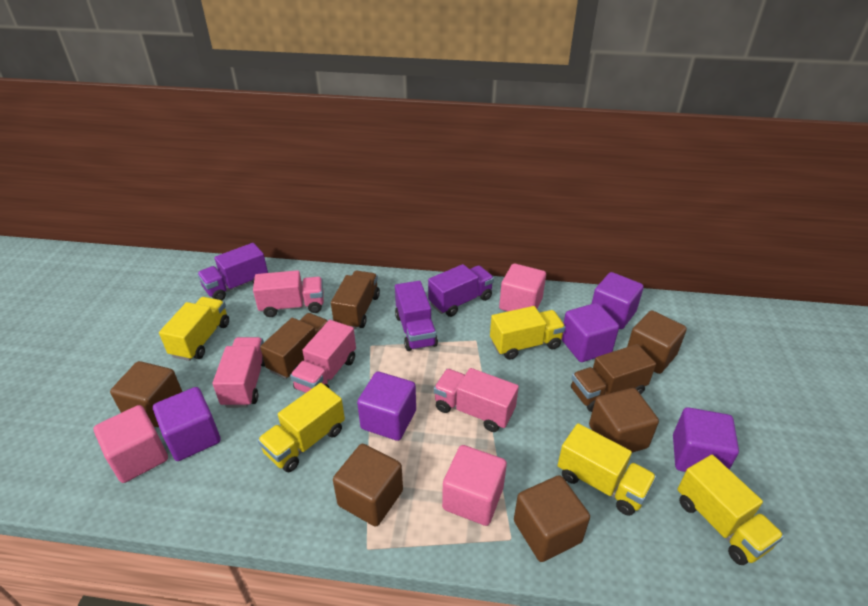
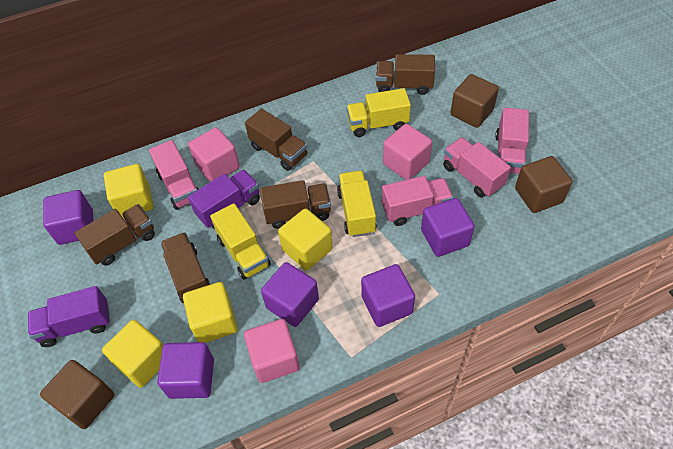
brown cube: 5 -> 3
brown truck: 3 -> 5
purple truck: 3 -> 2
yellow cube: 0 -> 4
yellow truck: 5 -> 3

